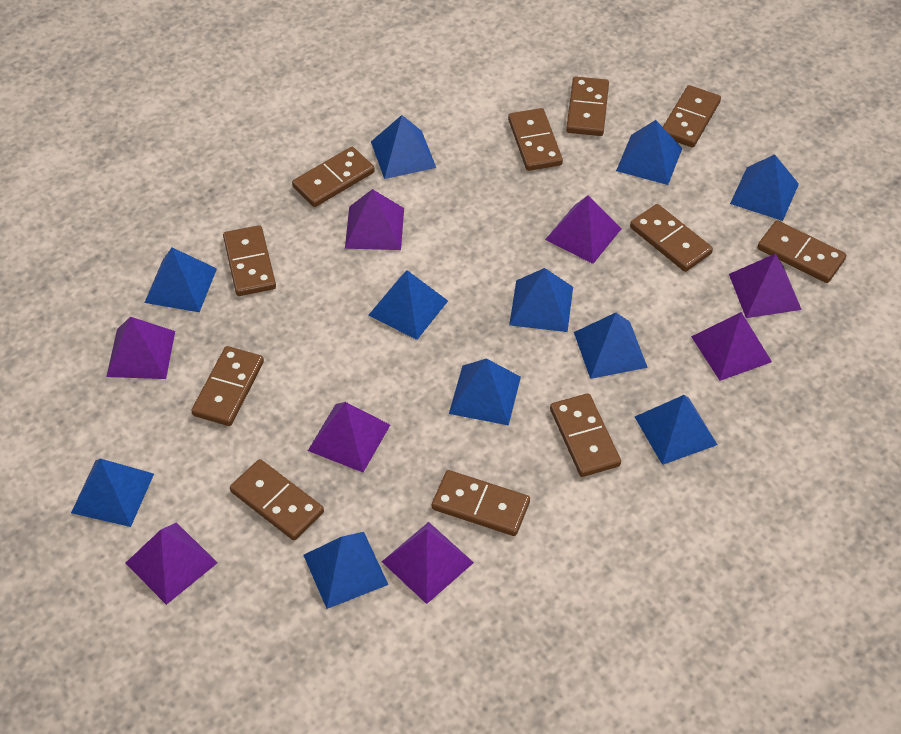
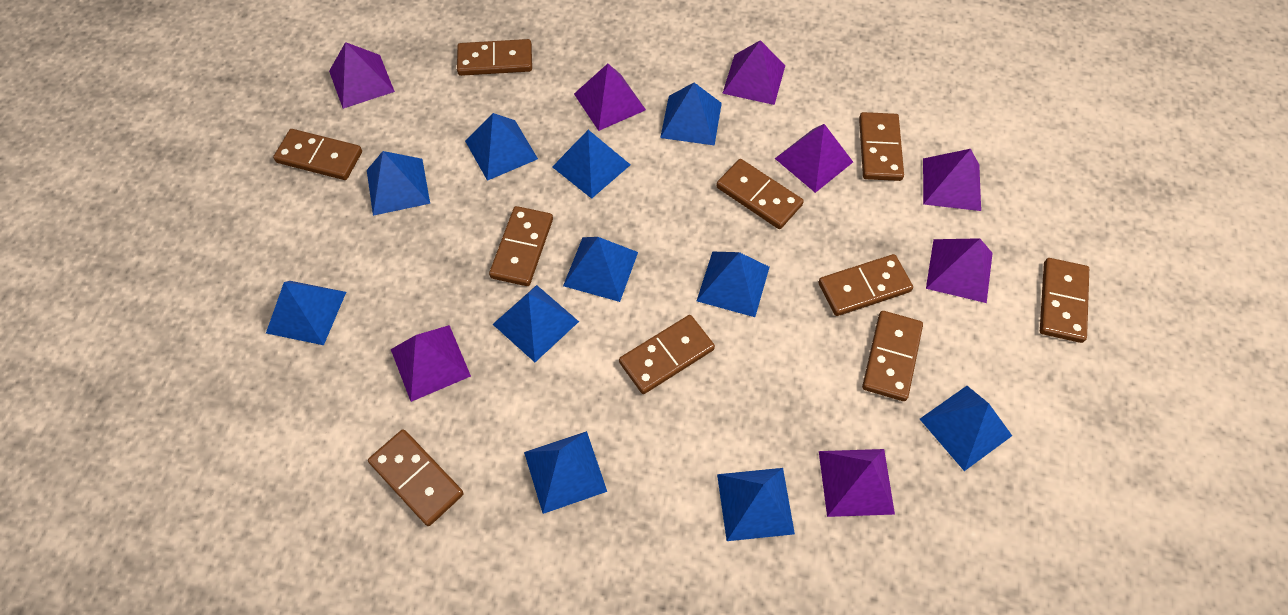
brown domino: 11 -> 10

